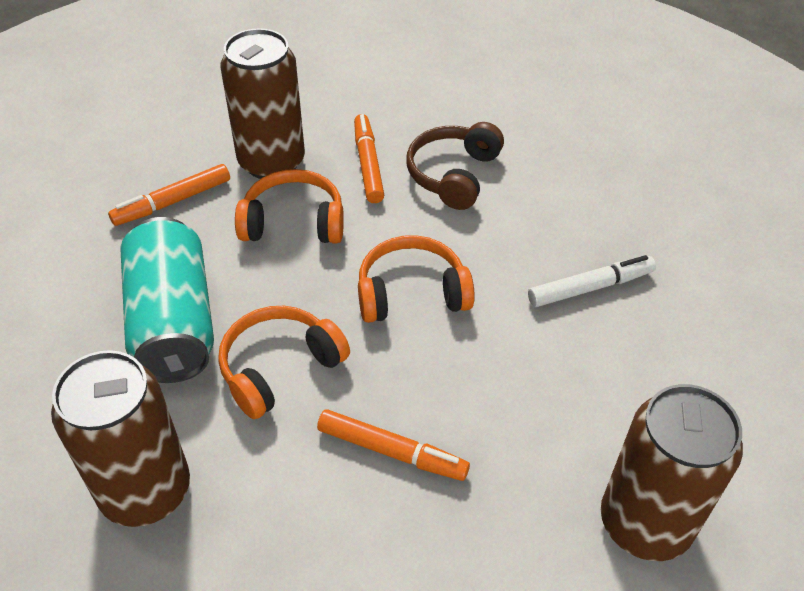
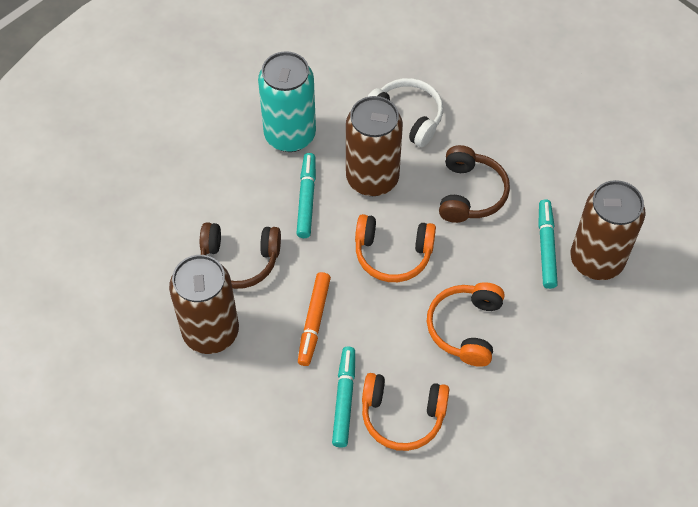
brown headphones: 1 -> 2
orange marker: 3 -> 1
turquoise marker: 0 -> 3
white headphones: 0 -> 1
white marker: 1 -> 0

